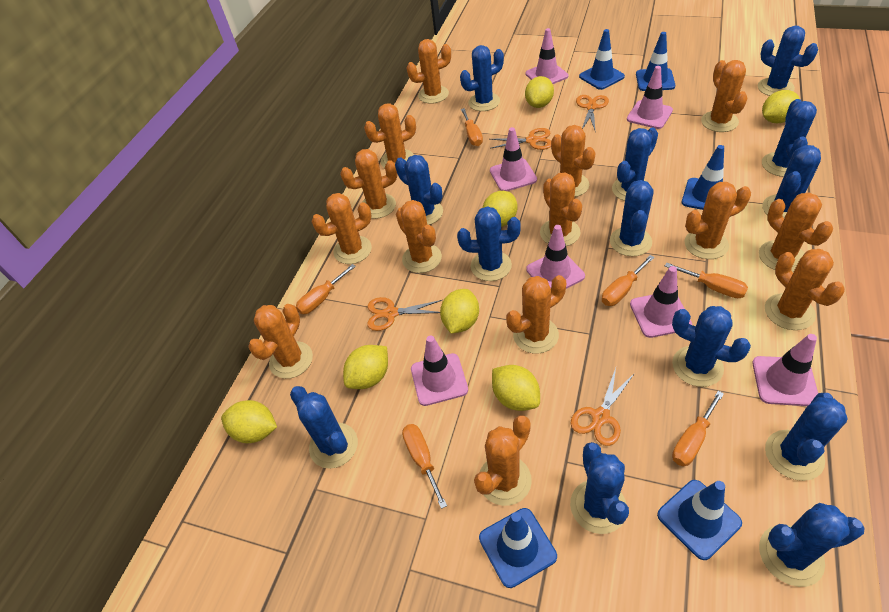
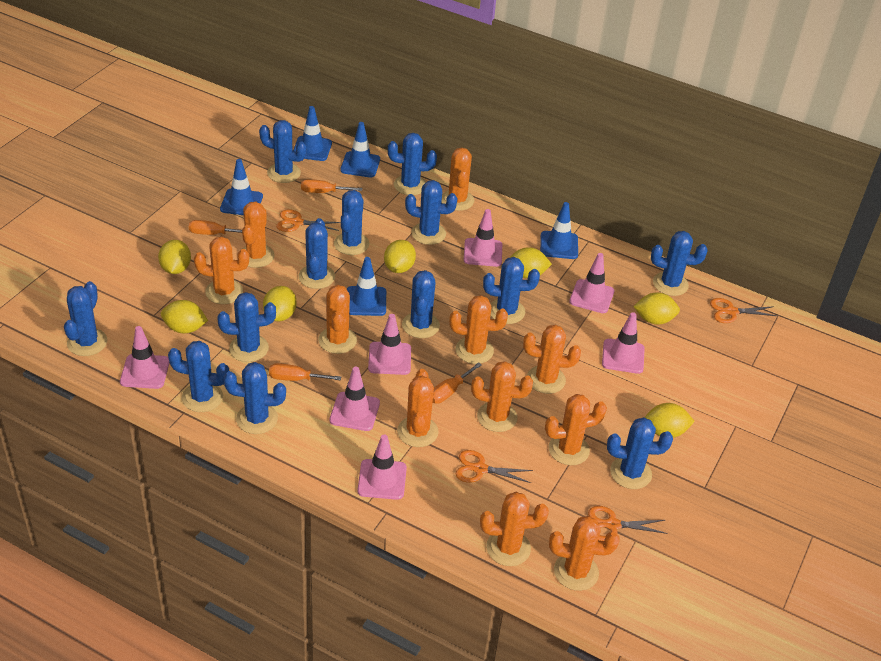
orange cactus: 14 -> 11
orange screwdriver: 6 -> 4

